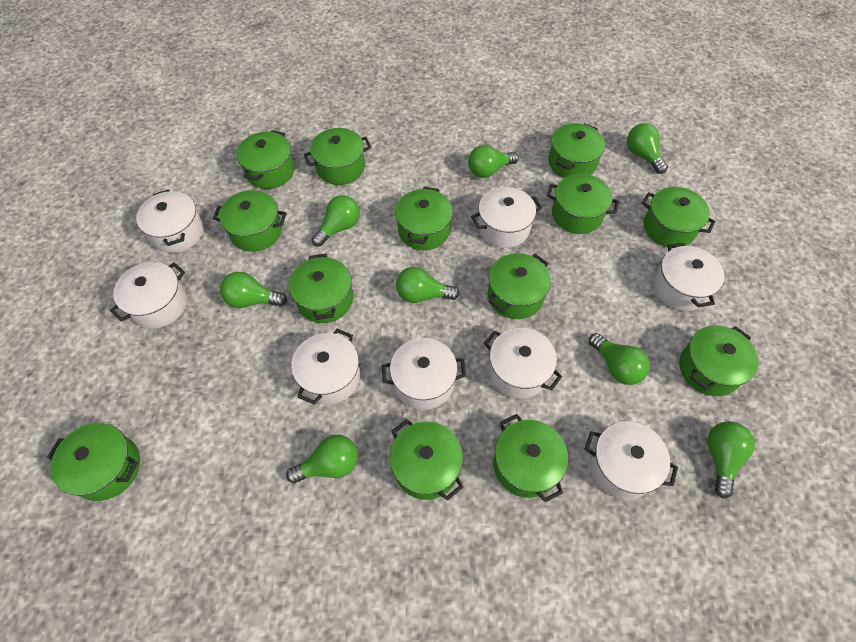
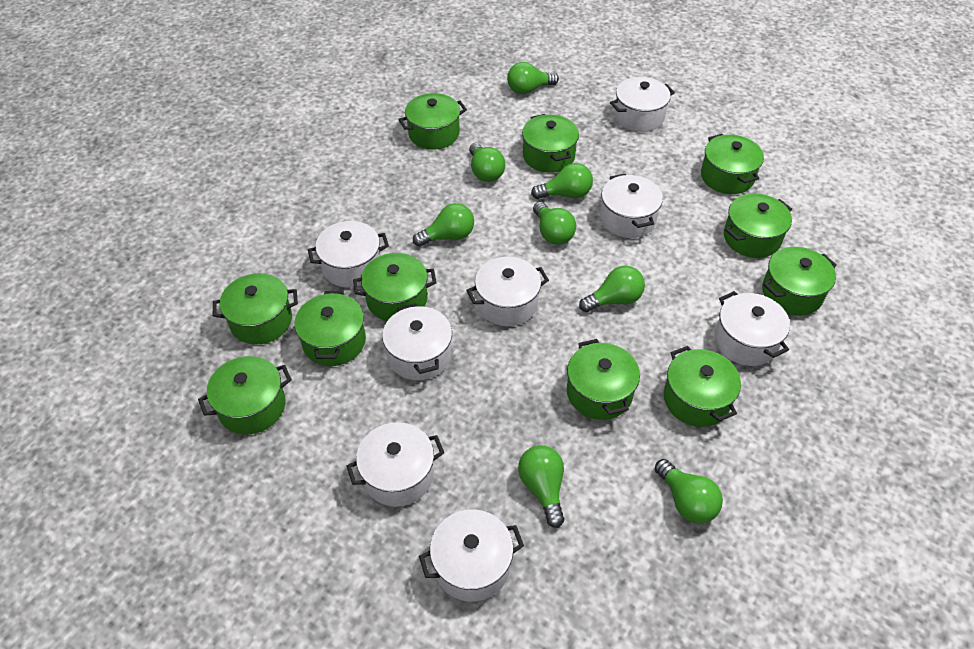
green pot: 13 -> 11

